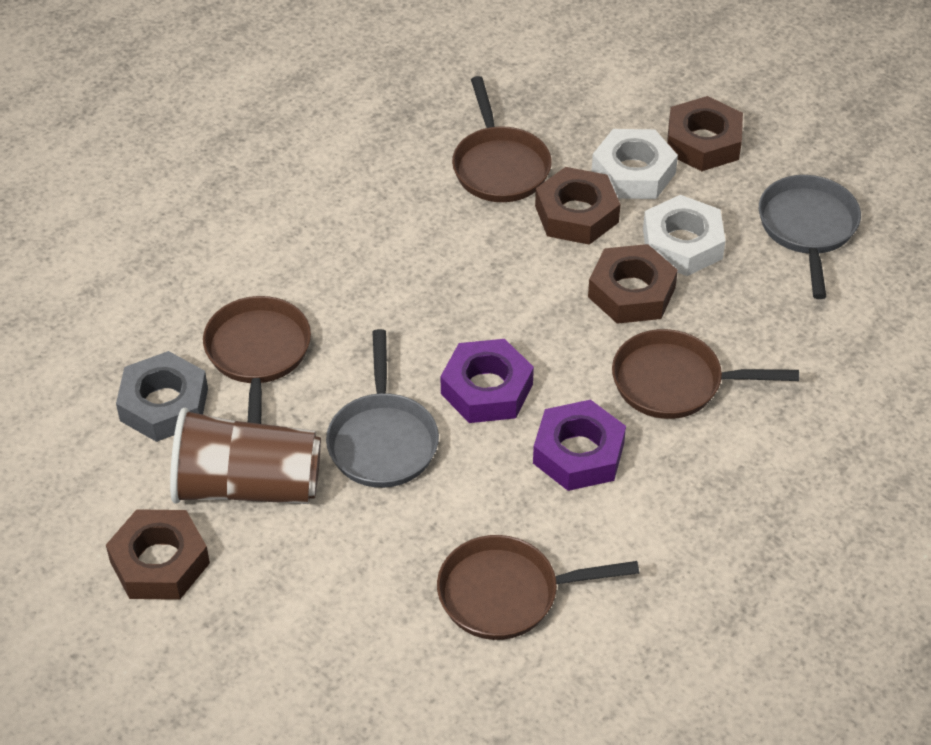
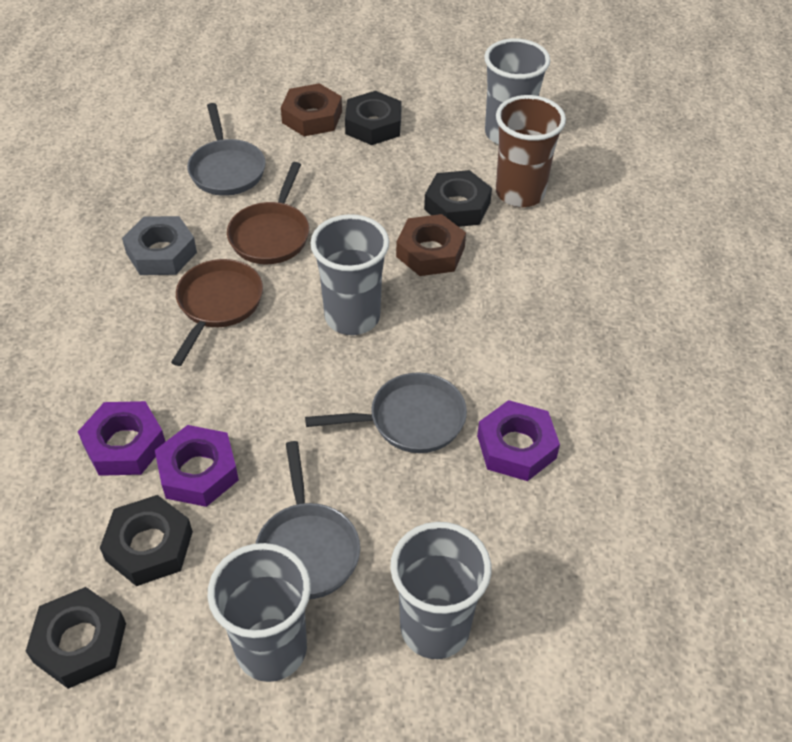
black nut: 0 -> 4
brown nut: 4 -> 2
brown pan: 4 -> 2
grey cup: 0 -> 4
grey pan: 2 -> 3
purple nut: 2 -> 3
white nut: 2 -> 0

